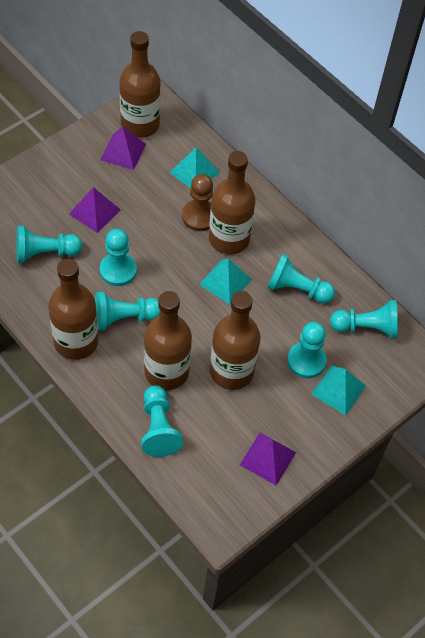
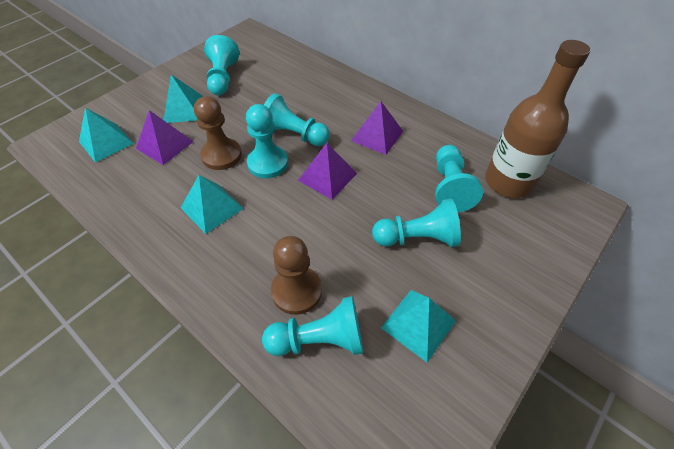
brown bottle: 5 -> 1
brown pawn: 1 -> 2
turquoise pawn: 7 -> 6
turquoise pyramid: 3 -> 4

